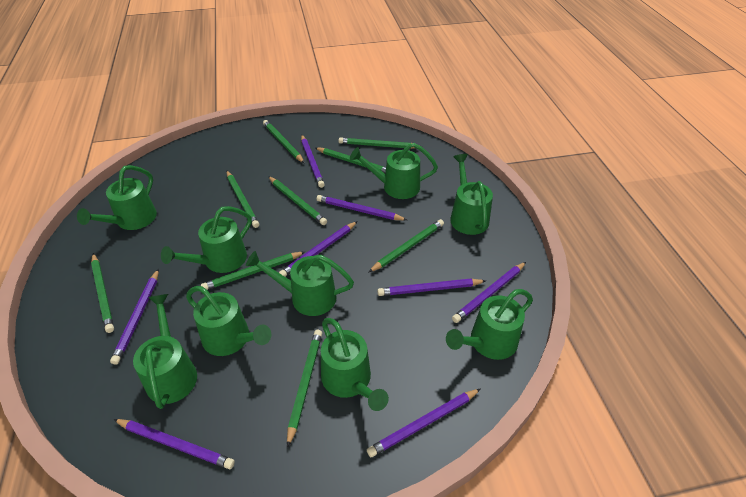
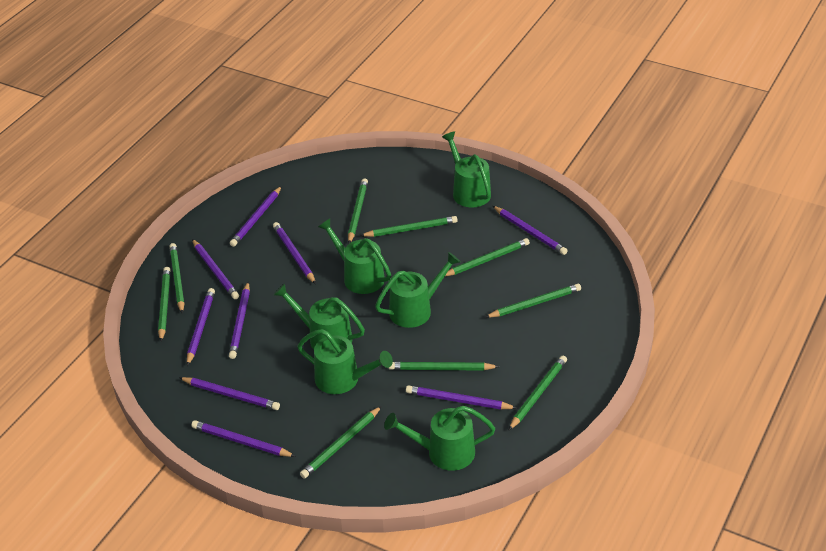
green watering can: 9 -> 6
purple pencil: 8 -> 9

